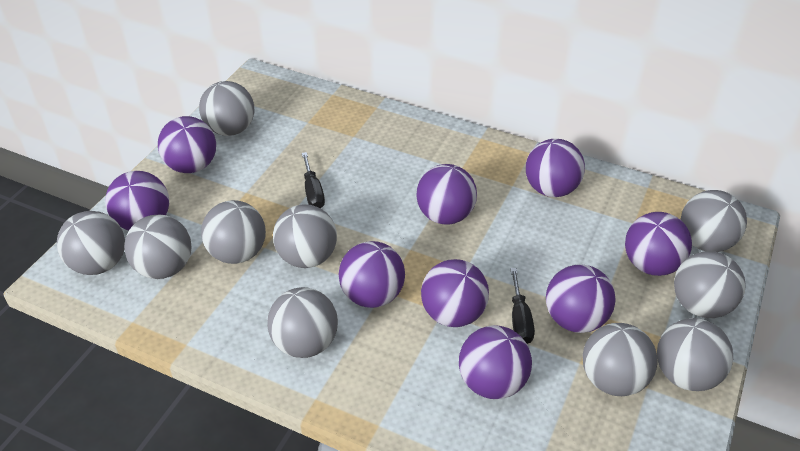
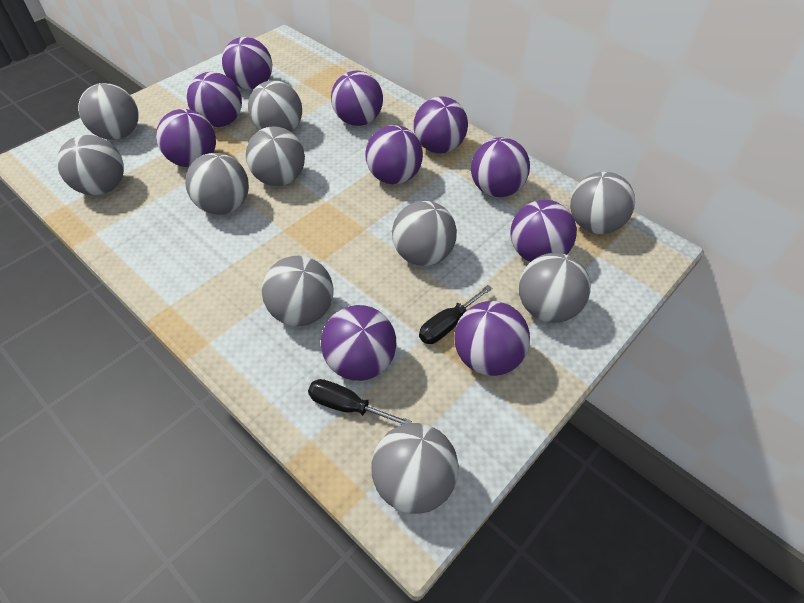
purple ball: 9 -> 10

